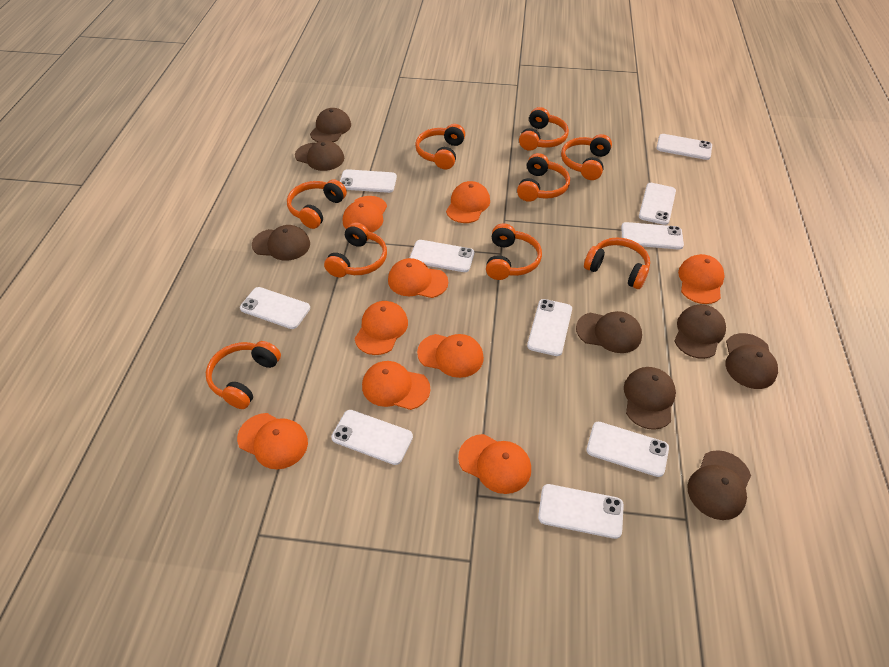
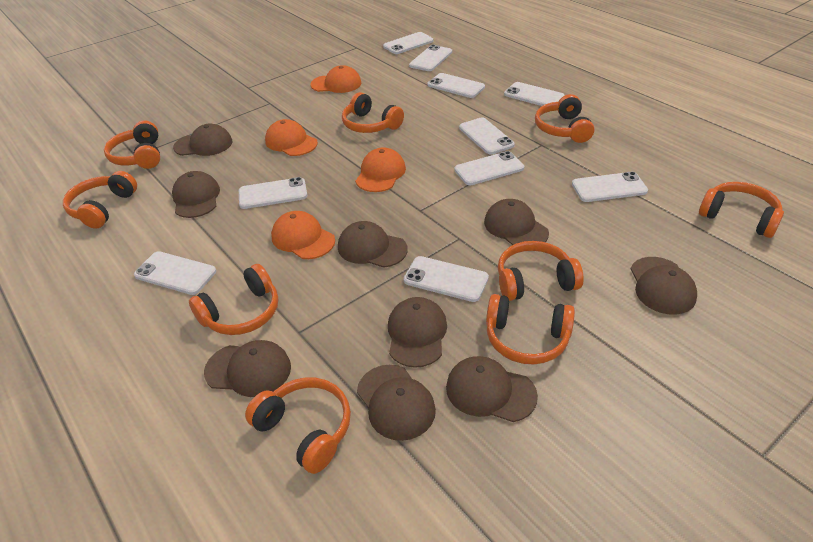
brown cap: 8 -> 9
orange cap: 9 -> 4

